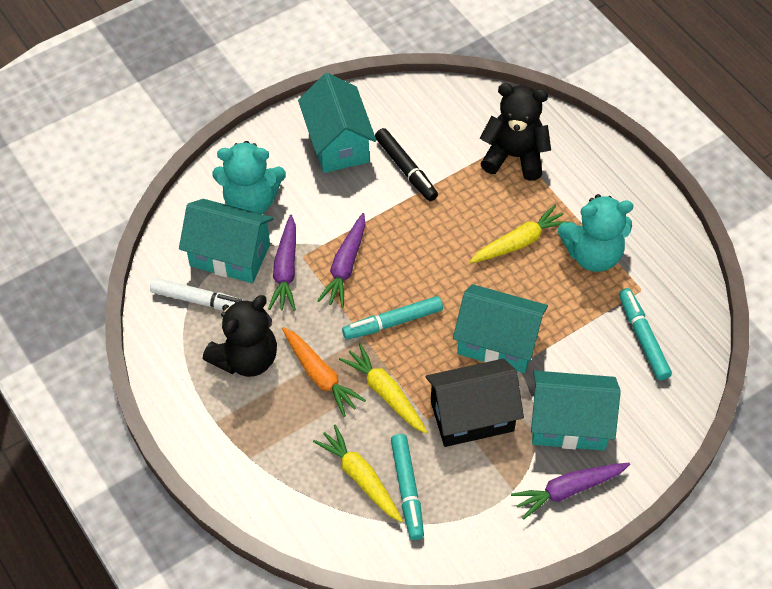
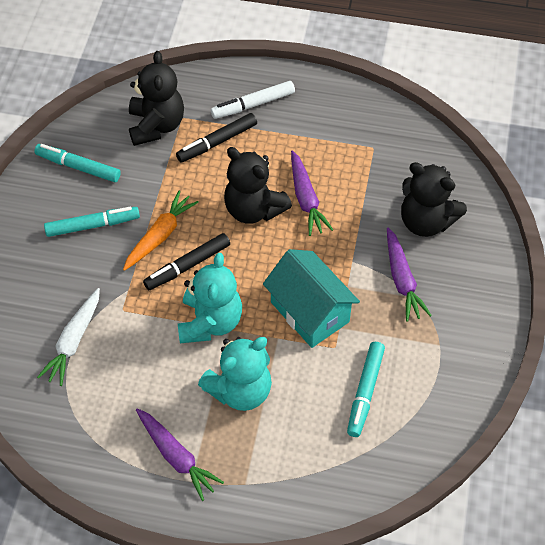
black house: 1 -> 0
black marker: 1 -> 2
black teddy bear: 2 -> 3
turquoise house: 4 -> 1
white carrot: 0 -> 1
yellow carrot: 3 -> 0

